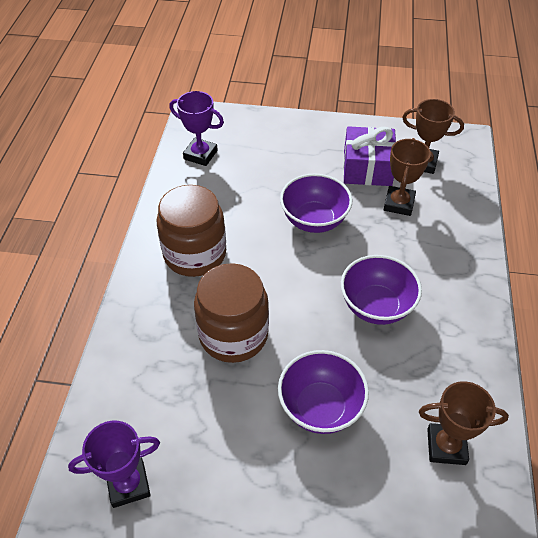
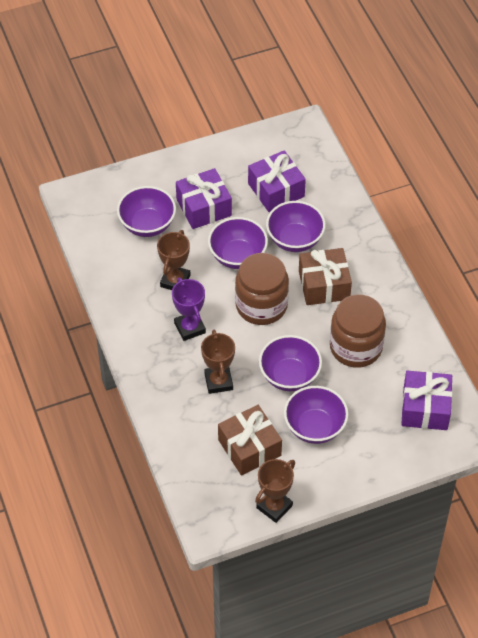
brown gift: 0 -> 2
purple bowl: 3 -> 5
purple gift: 1 -> 3
purple trophy: 2 -> 1

